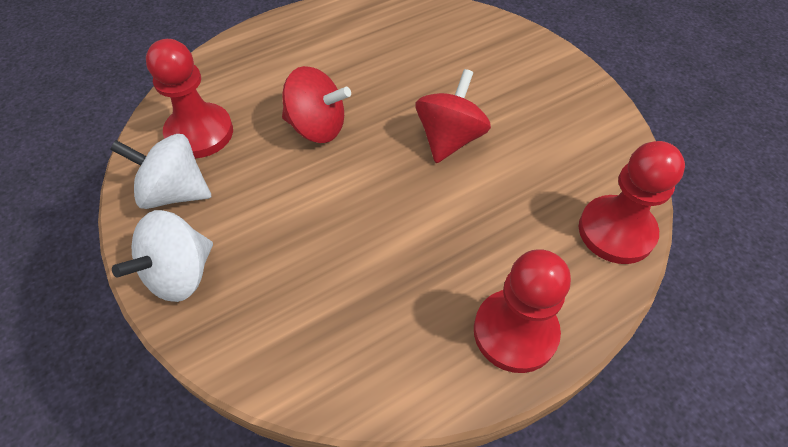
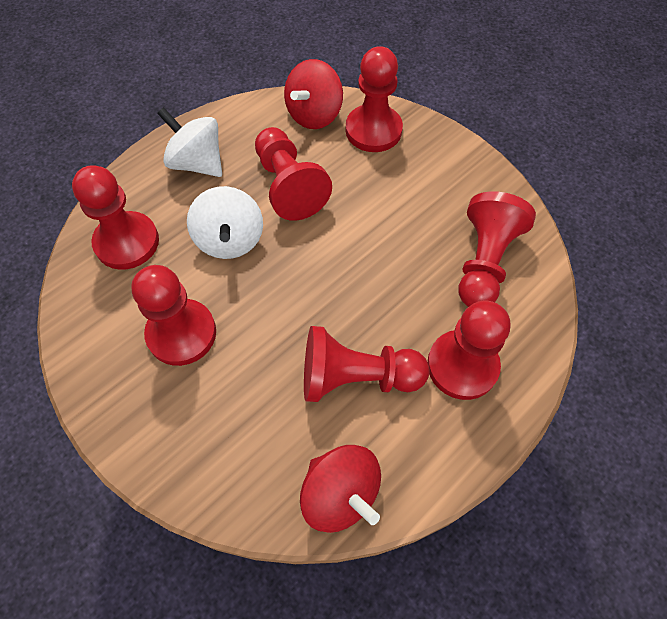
red pawn: 3 -> 7

